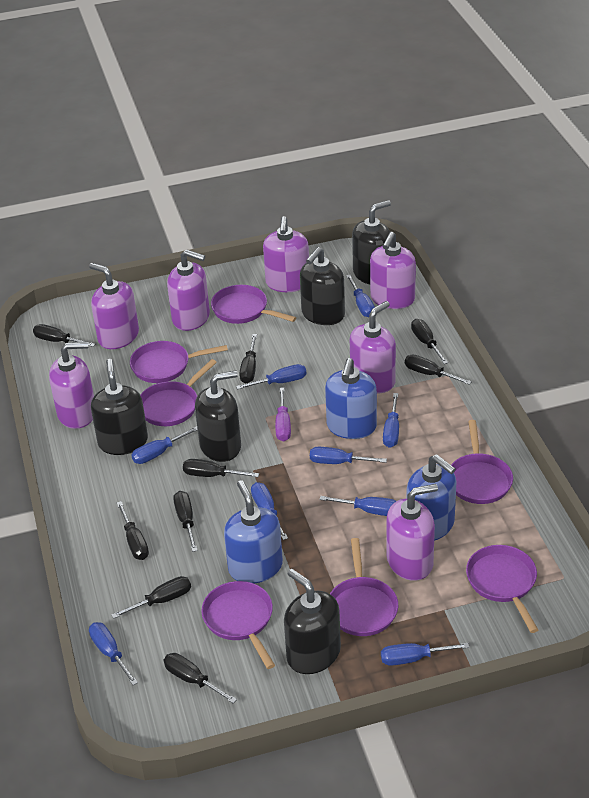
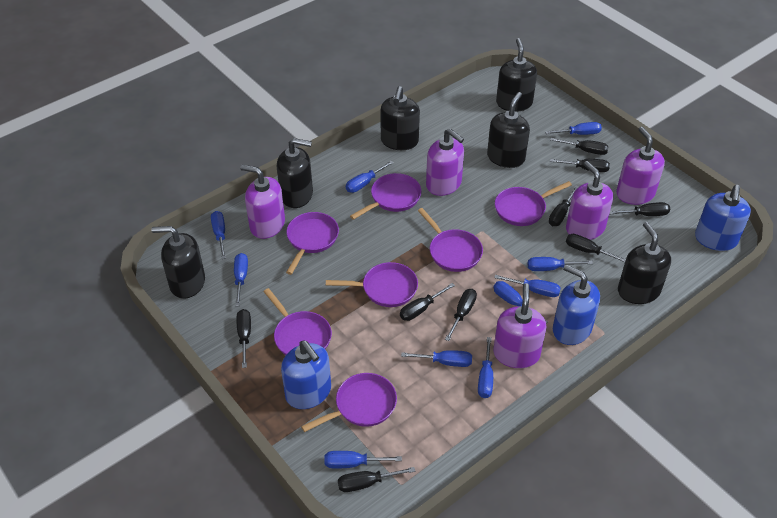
black soap dispenser: 5 -> 6
blue screwdriver: 9 -> 10
purple screwdriver: 1 -> 0
purple soap dispenser: 7 -> 5

